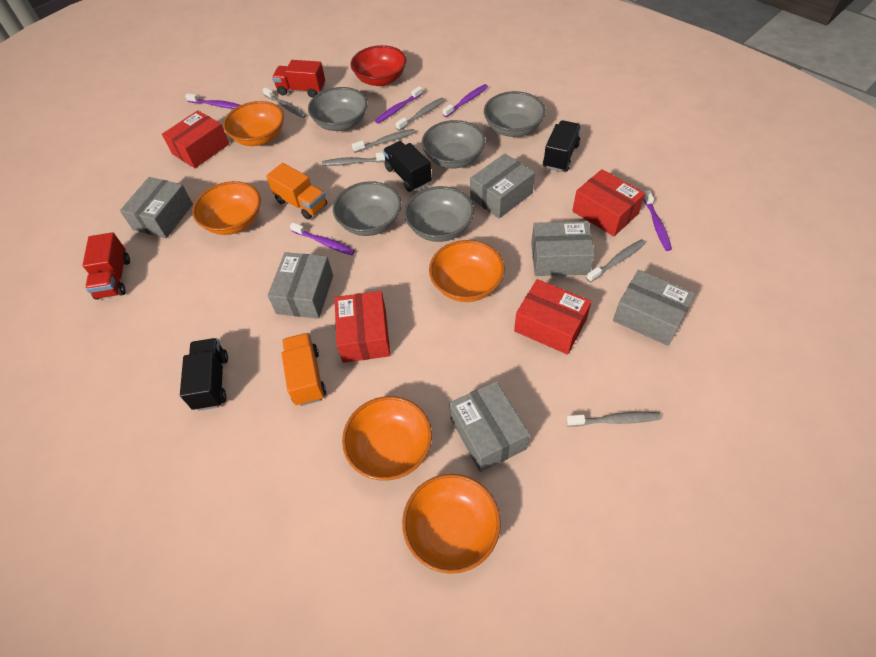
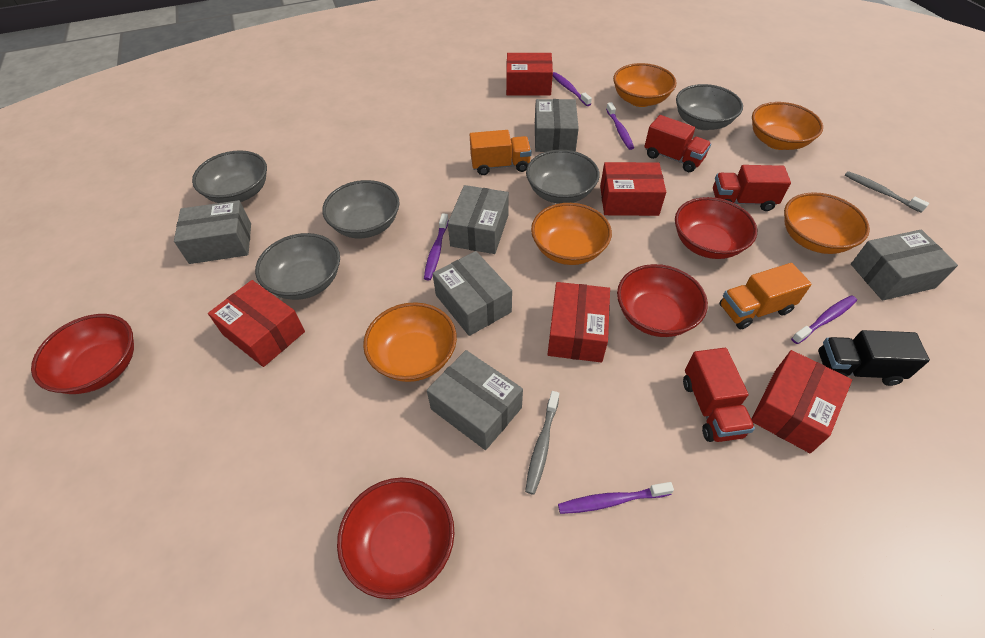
black truck: 3 -> 1
grey toothbrush: 6 -> 2
red bowl: 1 -> 4
red box: 4 -> 5
red truck: 2 -> 3

